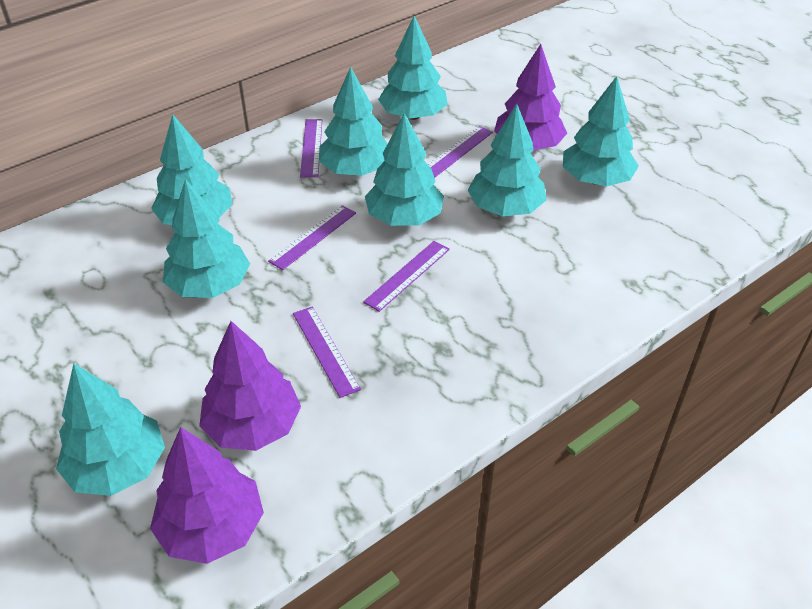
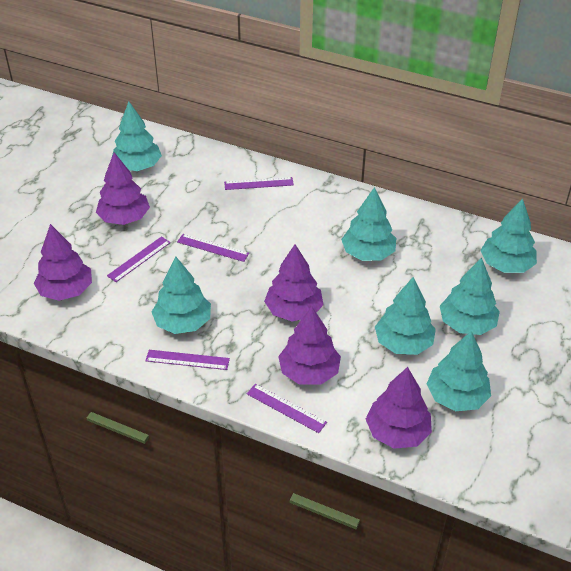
purple tree: 3 -> 5
turquoise tree: 8 -> 7

